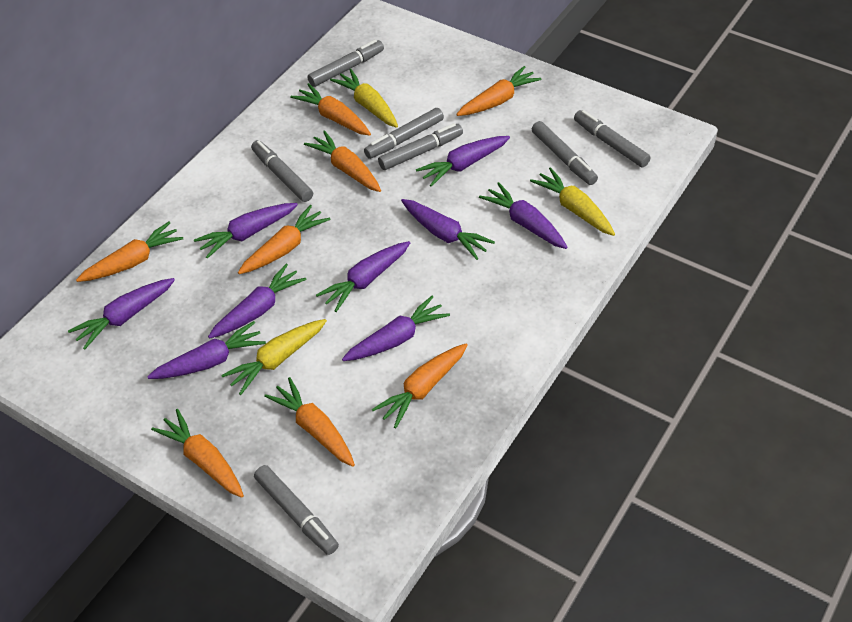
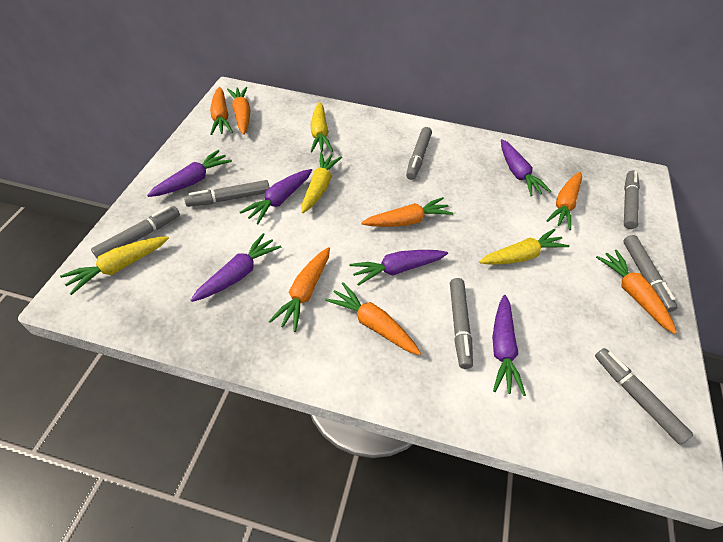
orange carrot: 8 -> 7
purple carrot: 9 -> 6
yellow carrot: 3 -> 4

